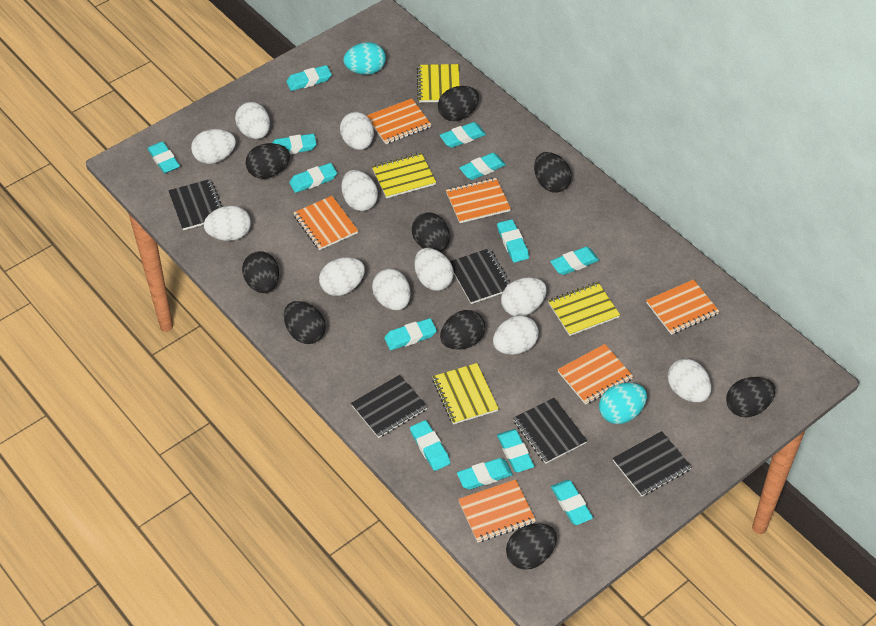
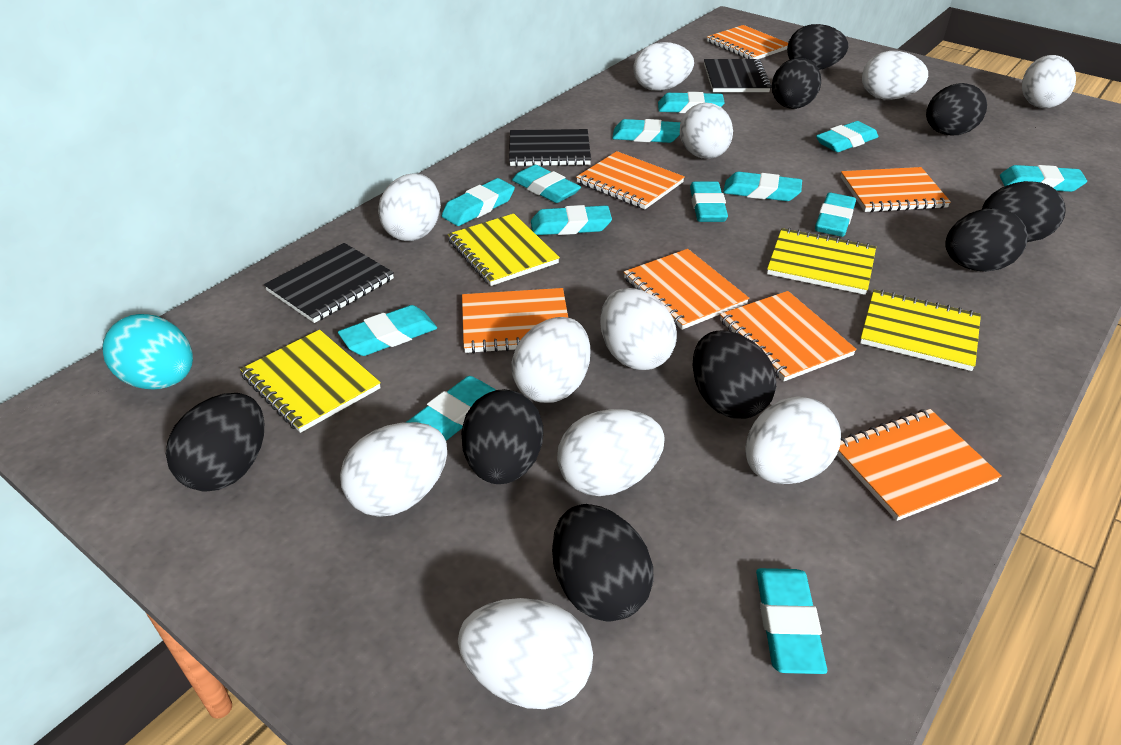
black notebook: 5 -> 3
orange notebook: 6 -> 7
turquoise egg: 2 -> 1

